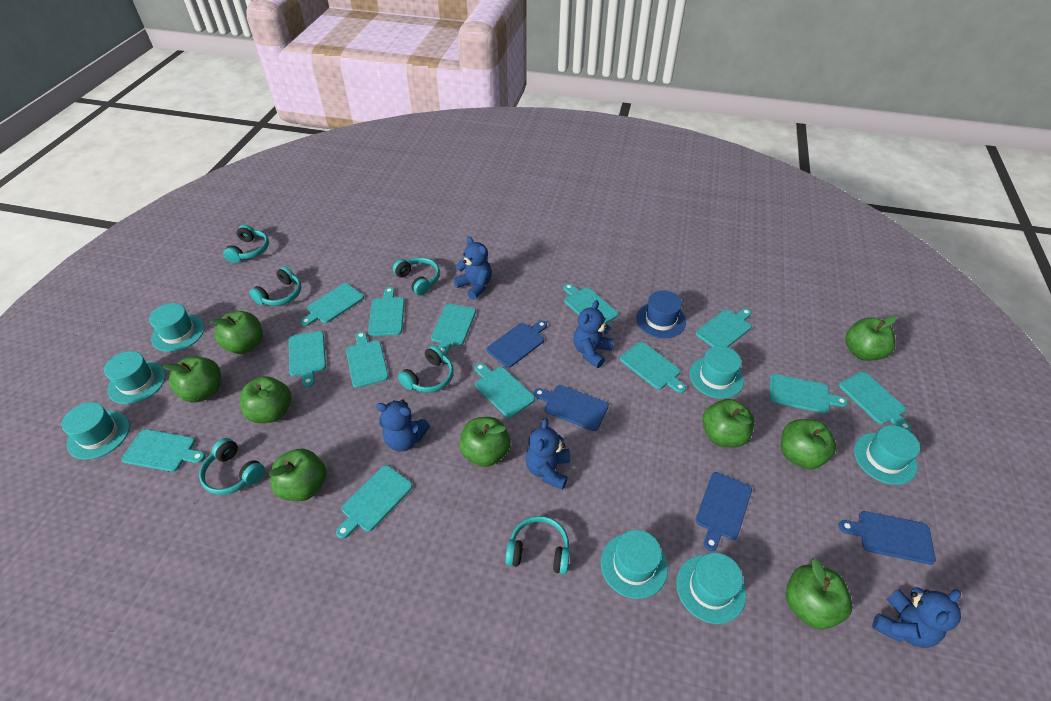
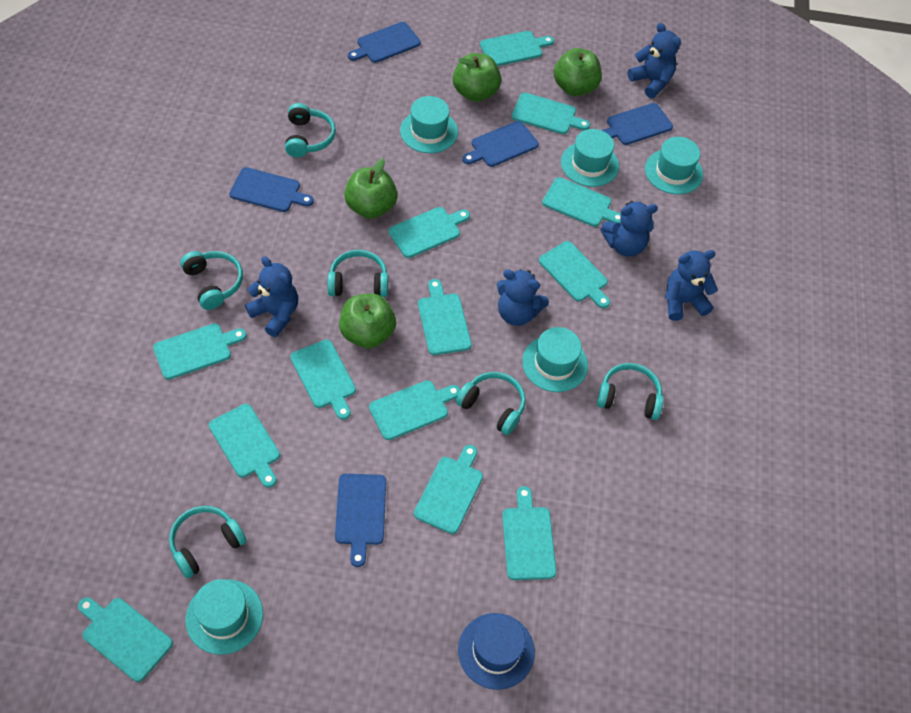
blue cutting board: 4 -> 5
green apple: 9 -> 4
turquoise hat: 7 -> 5

